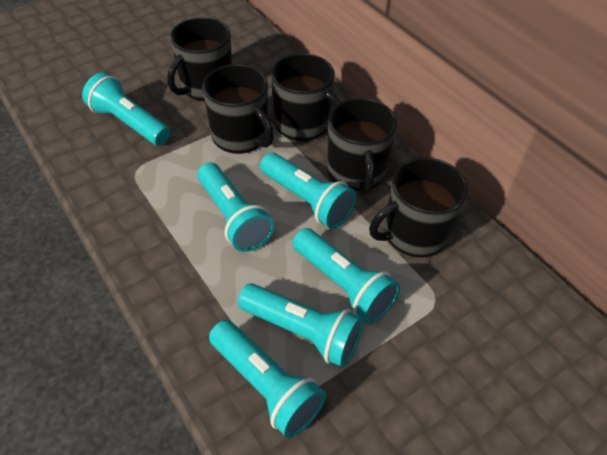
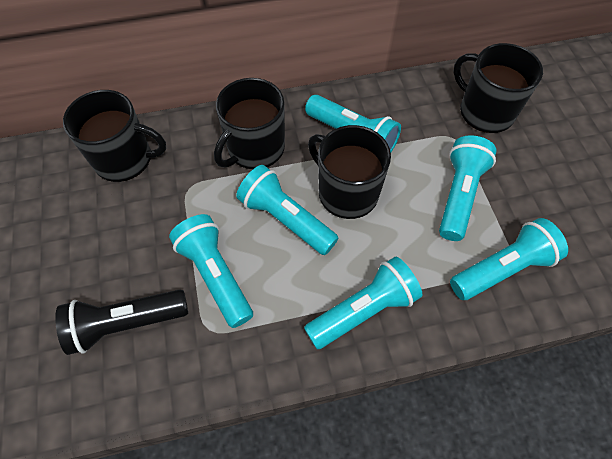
black flashlight: 0 -> 1
black mug: 5 -> 4

